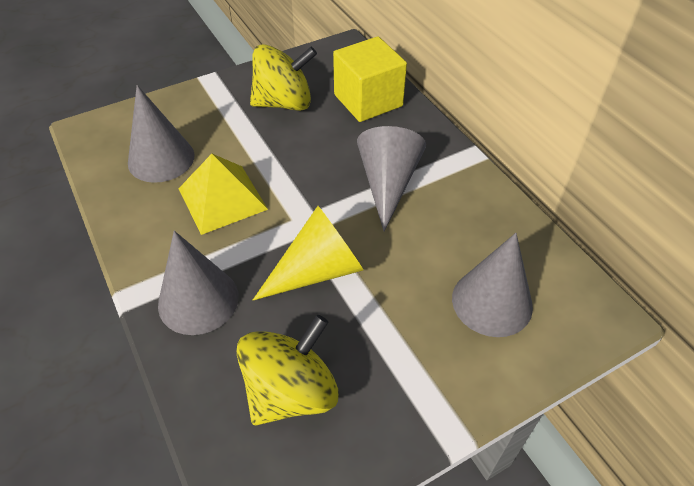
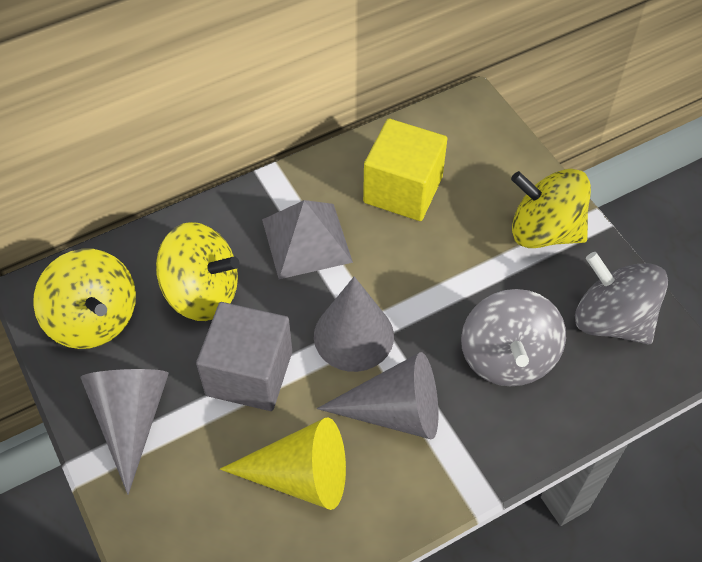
grey cone: 4 -> 3
grey cube: 0 -> 1
grey pyramid: 0 -> 1
grey spinning top: 0 -> 2
yellow pyramid: 1 -> 0
yellow spinning top: 2 -> 3

